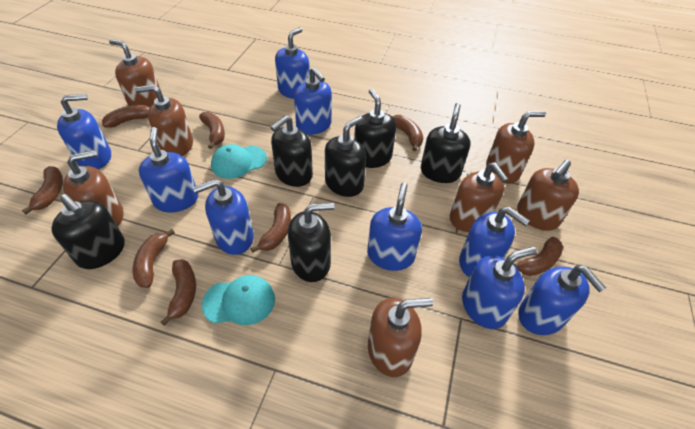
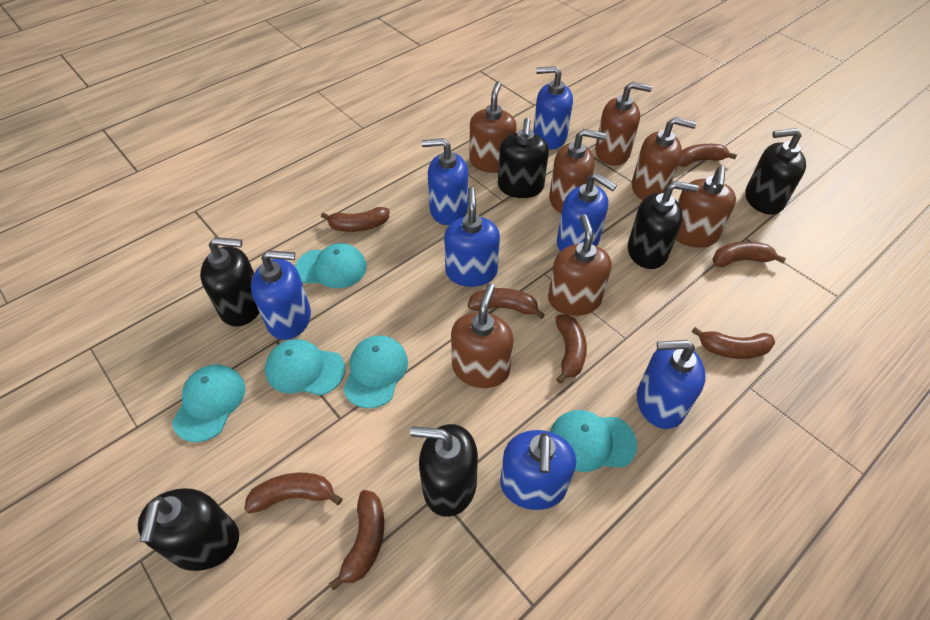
blue soap dispenser: 9 -> 7
turquoise cap: 2 -> 5

